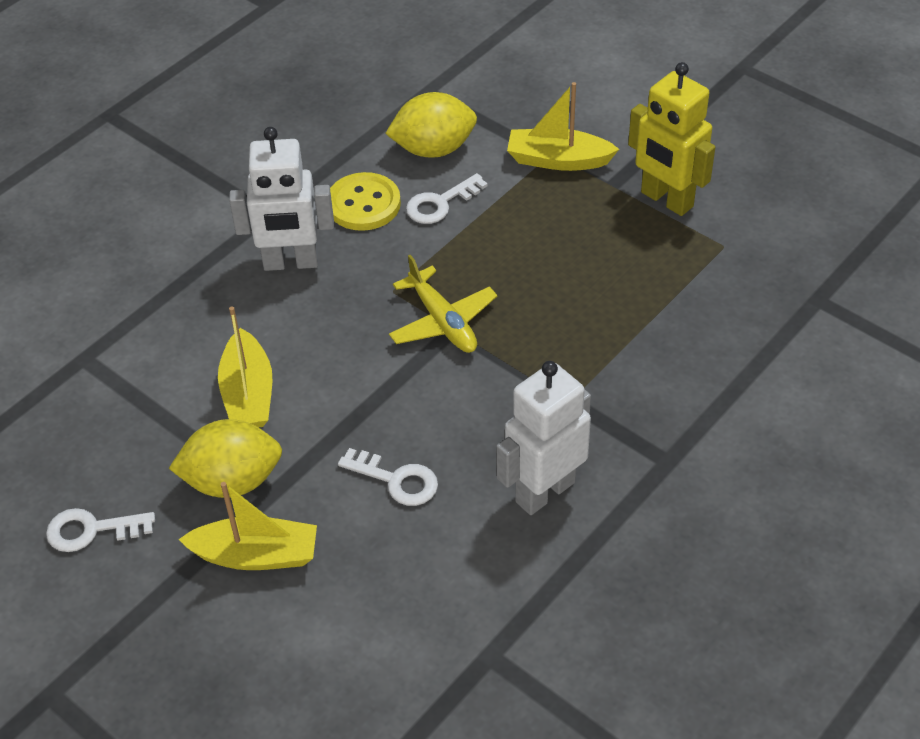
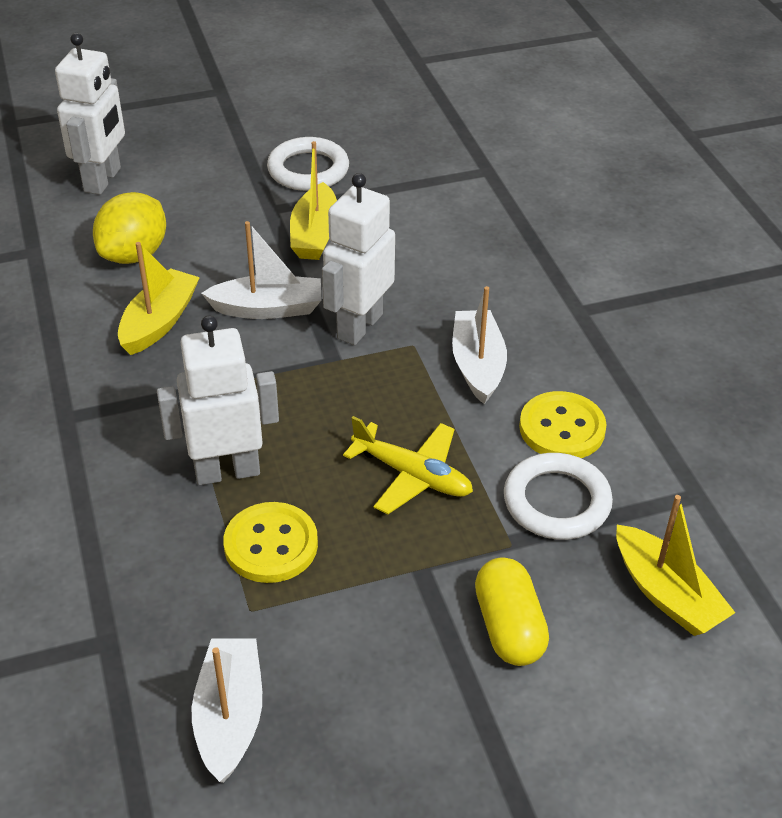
white boat: 0 -> 3
white key: 3 -> 0
white ring: 0 -> 2
white robot: 2 -> 3
yellow button: 1 -> 2
yellow capsule: 0 -> 1
yellow lemon: 2 -> 1
yellow robot: 1 -> 0

